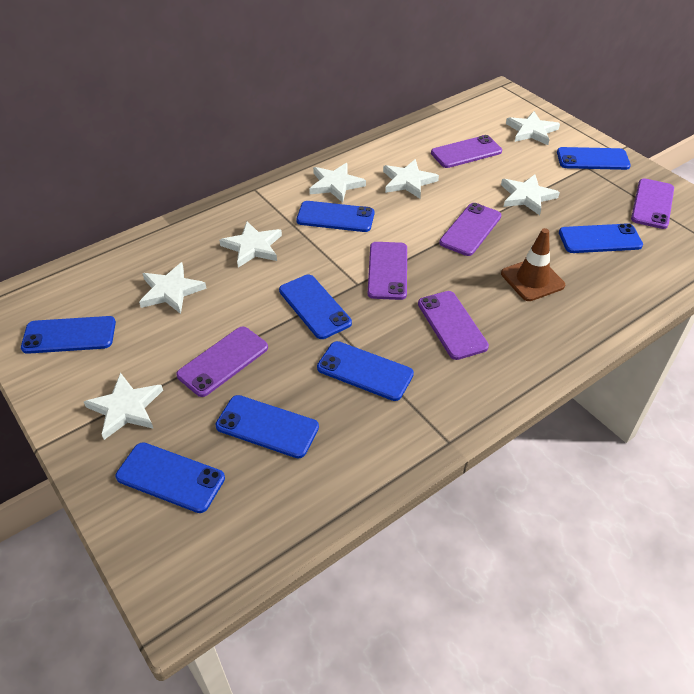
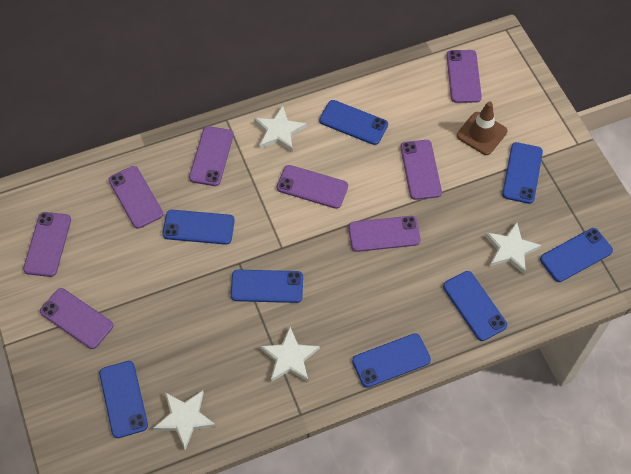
purple phone: 6 -> 8
white star: 7 -> 4

